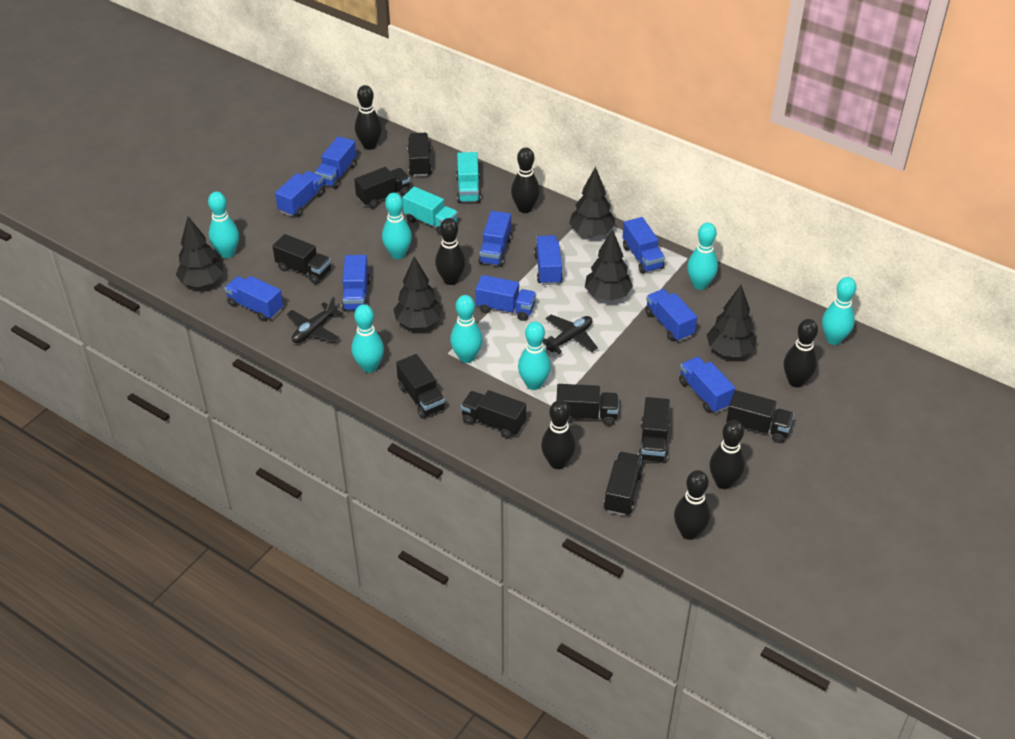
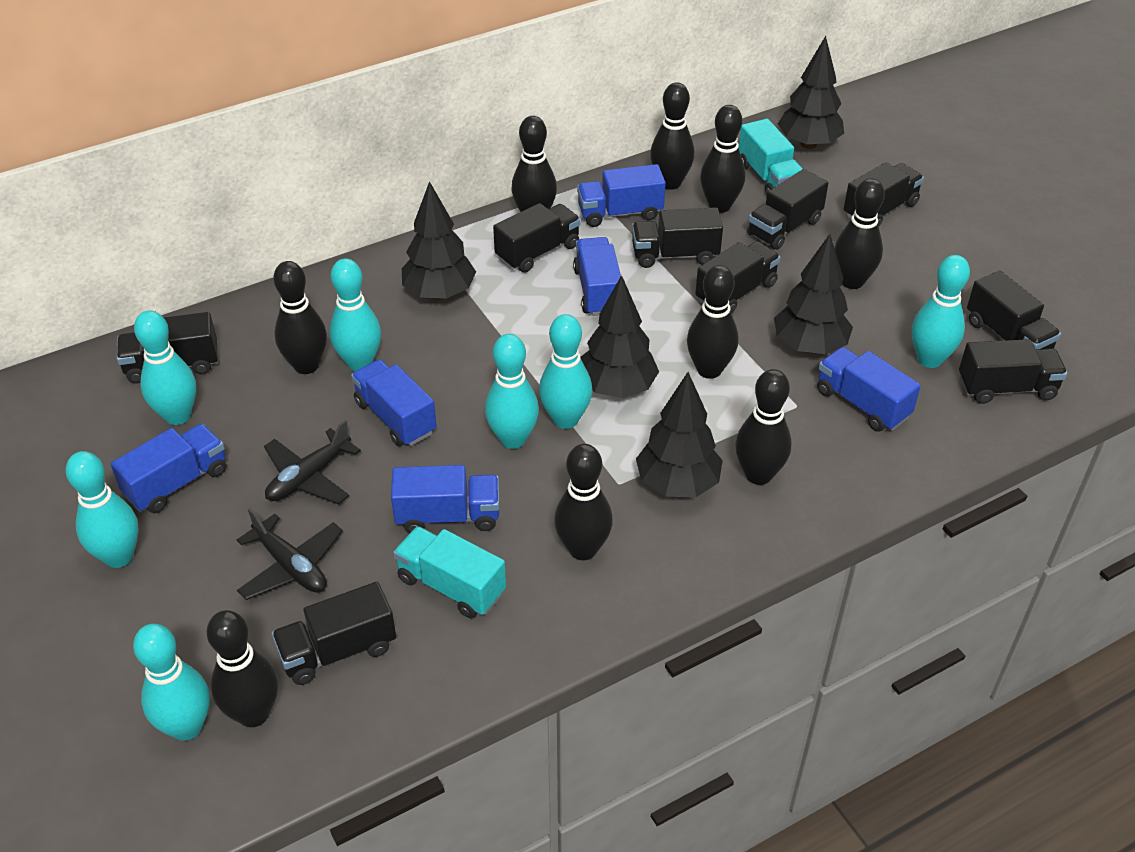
black bowling pin: 7 -> 9
blue truck: 10 -> 6

